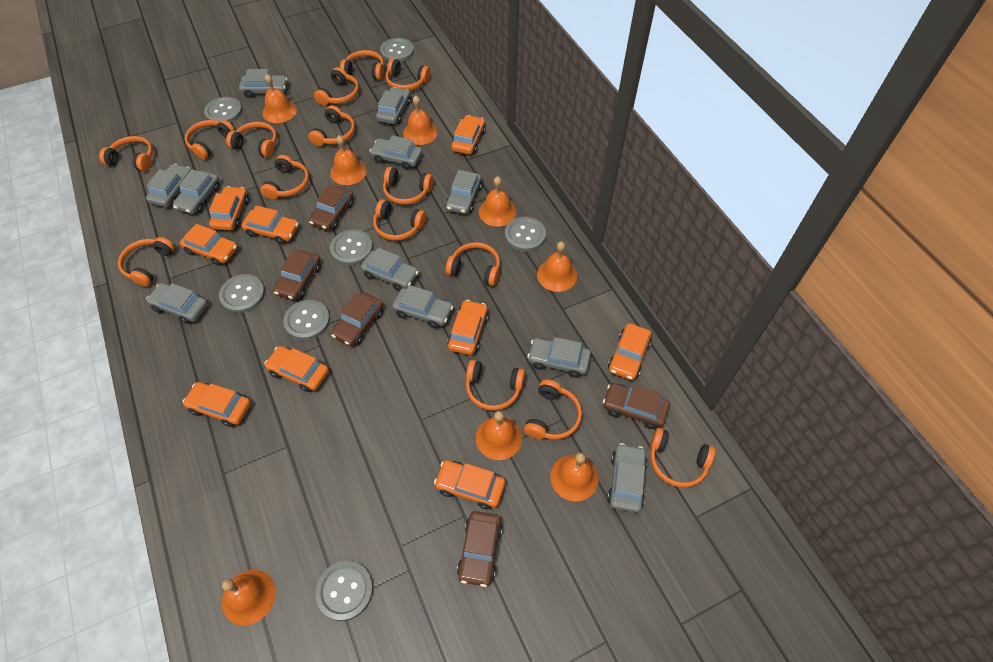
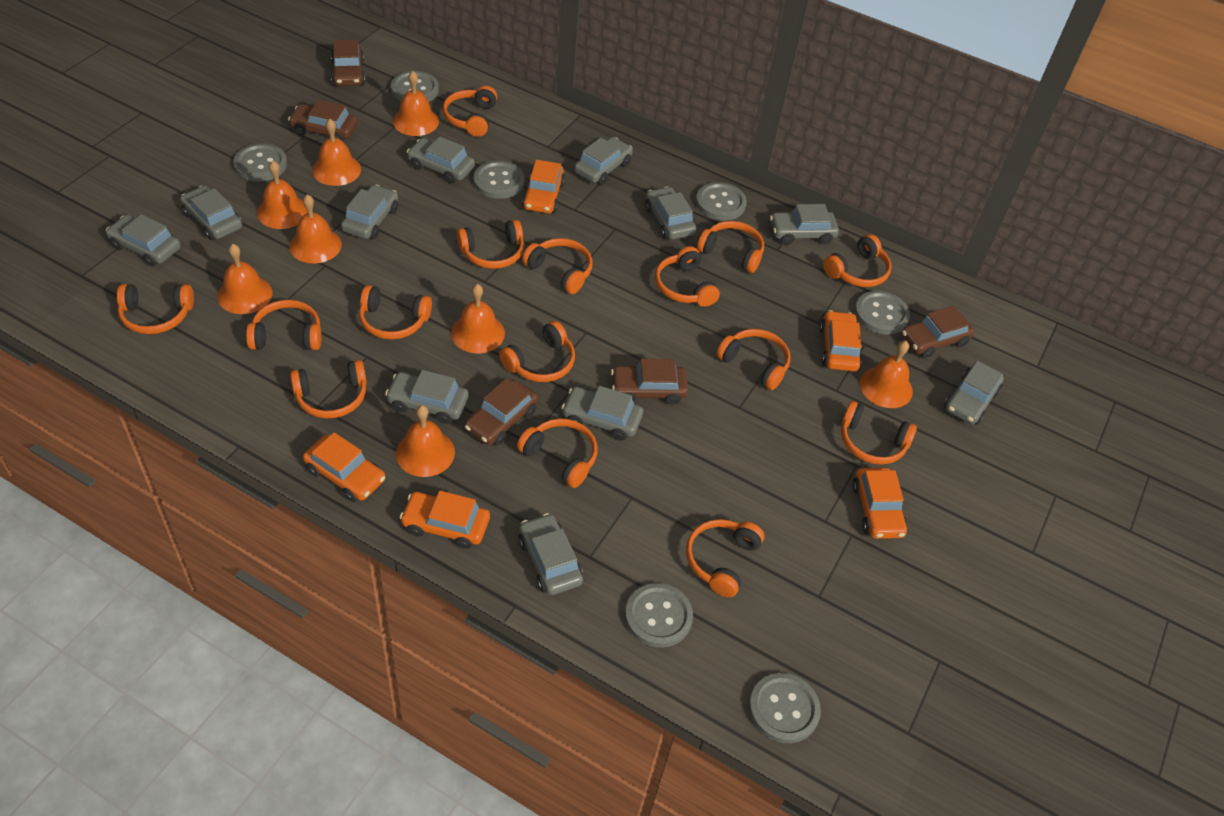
orange car: 9 -> 5

